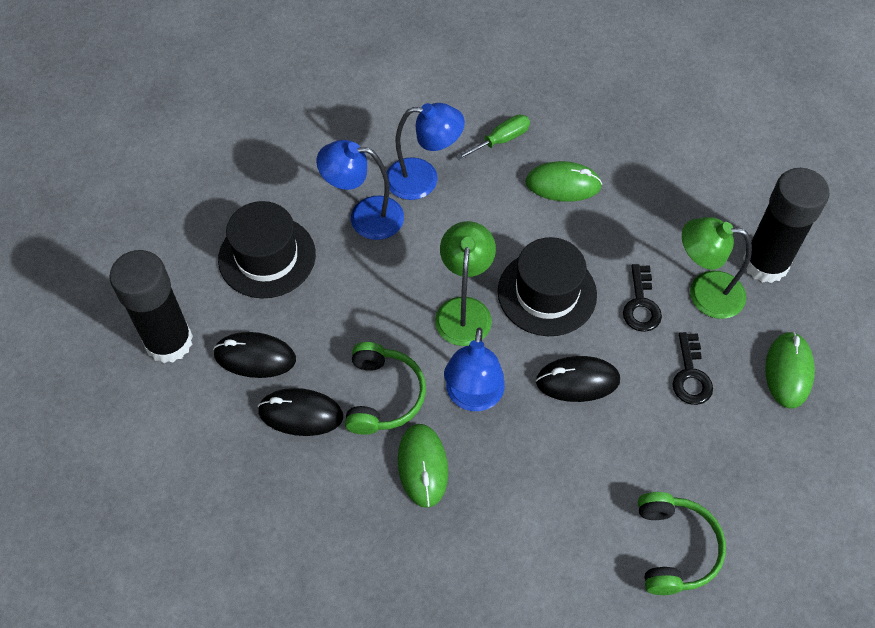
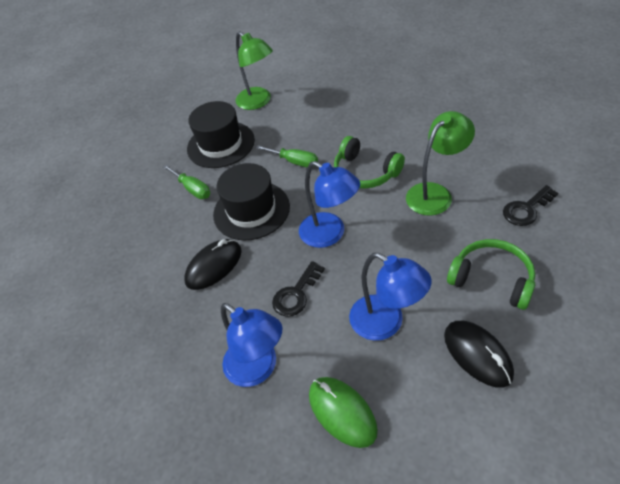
black glue stick: 2 -> 0
black mouse: 3 -> 2
green mouse: 3 -> 1
green screwdriver: 1 -> 2

